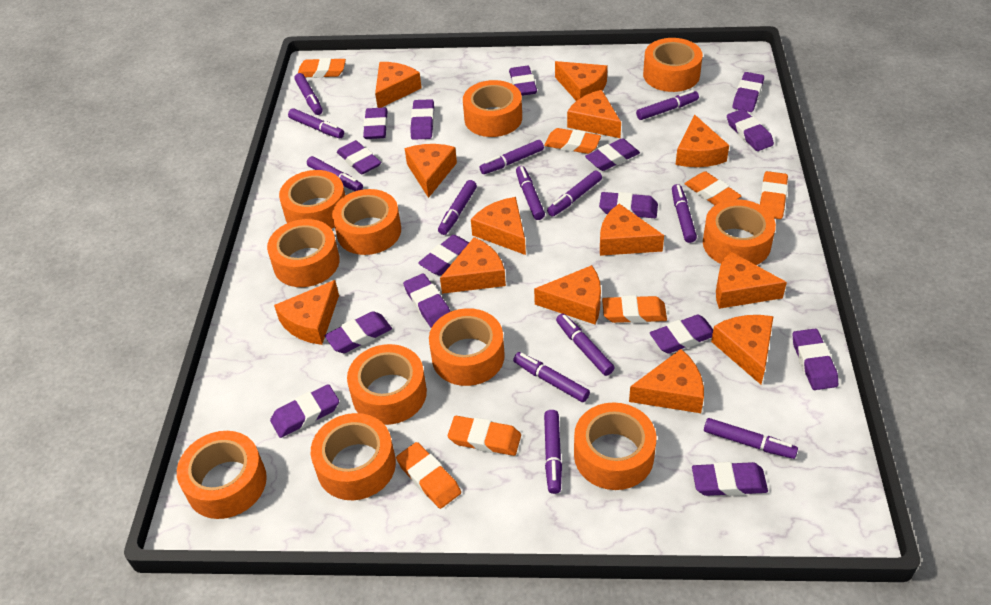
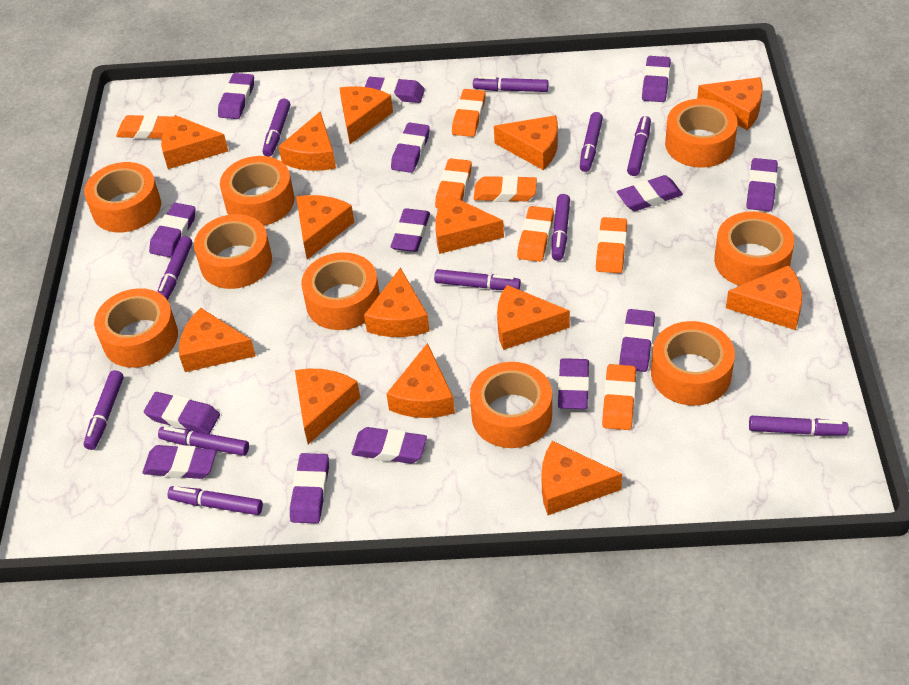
orange cheese: 13 -> 14
orange tape: 11 -> 9
purple eraser: 15 -> 14
purple marker: 13 -> 11

